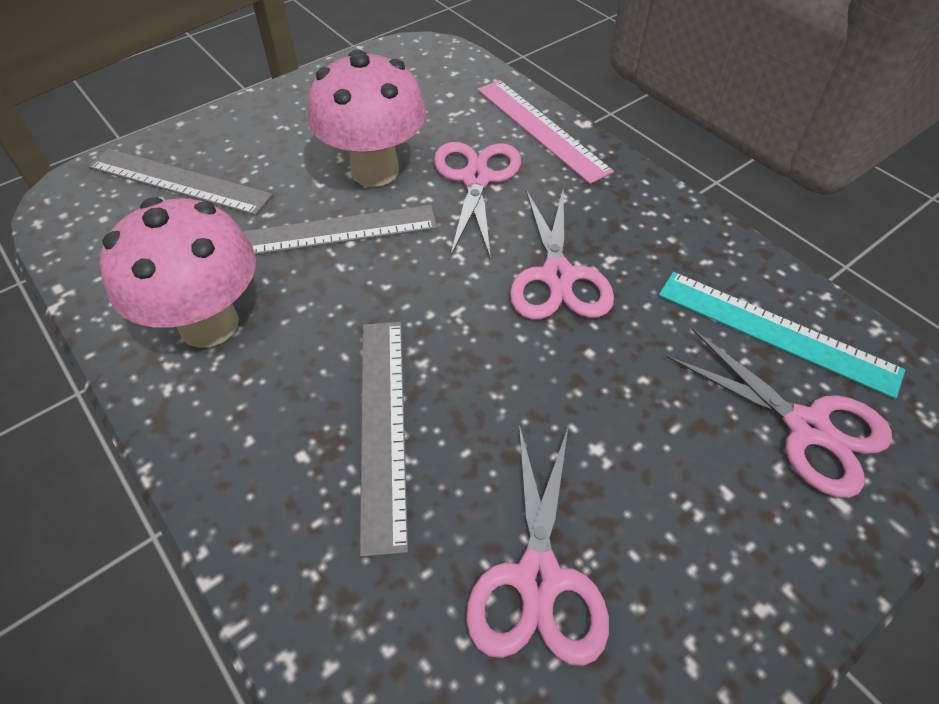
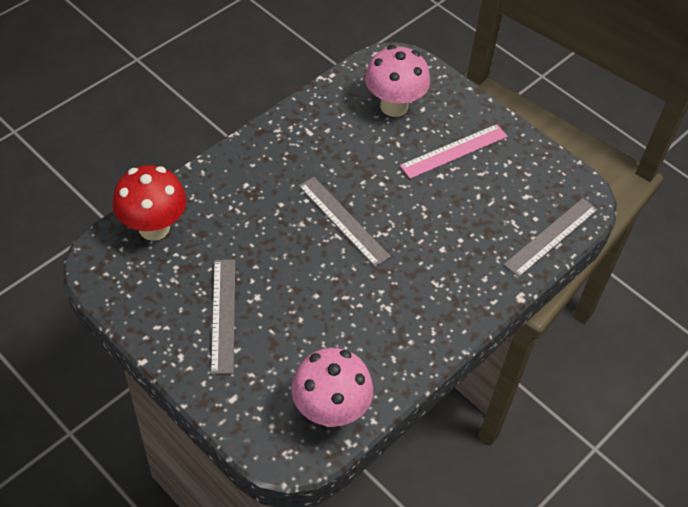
pink scissors: 4 -> 0
red mushroom: 0 -> 1
turquoise ruler: 1 -> 0

